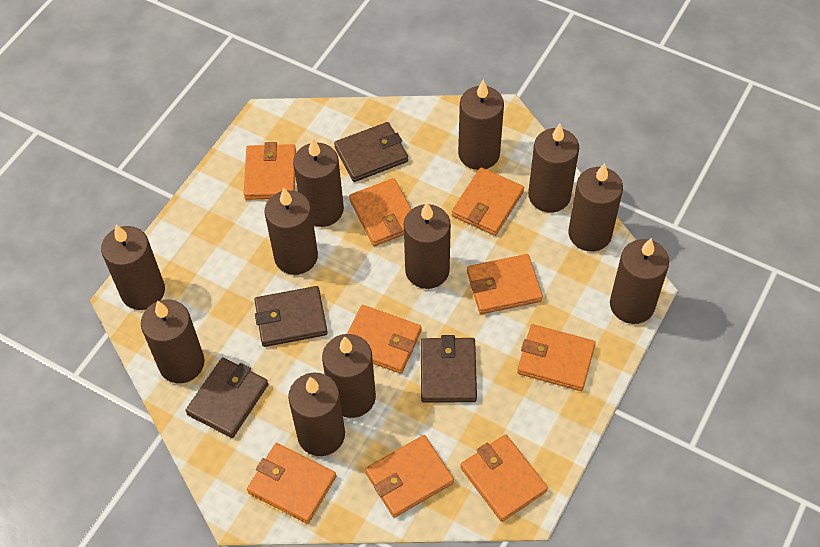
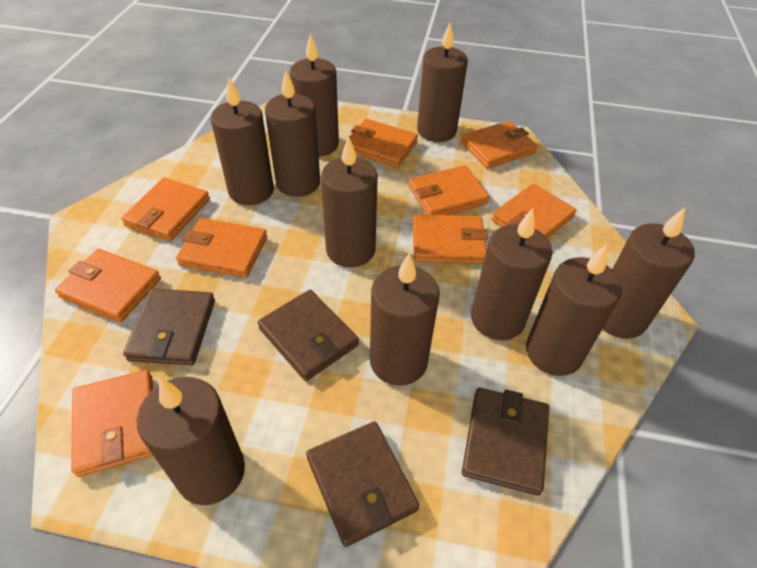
brown candle: 11 -> 10

